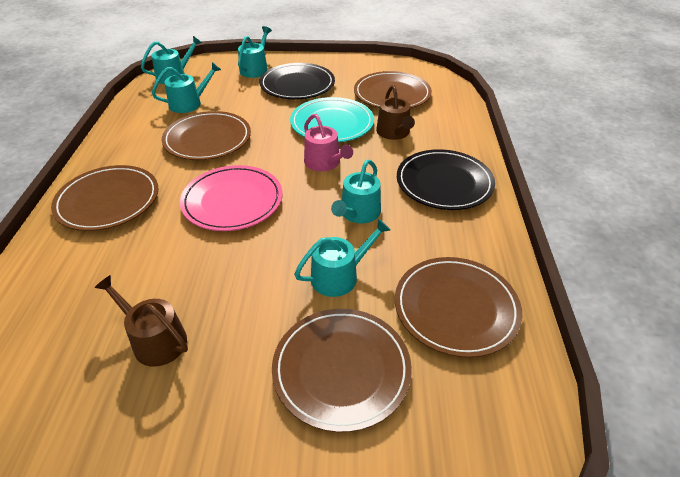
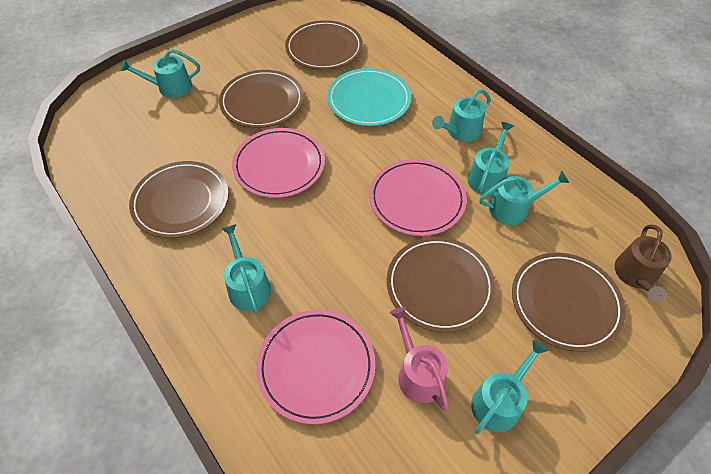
black plate: 2 -> 0
brown watering can: 2 -> 1
pink plate: 1 -> 3
turquoise watering can: 5 -> 6

